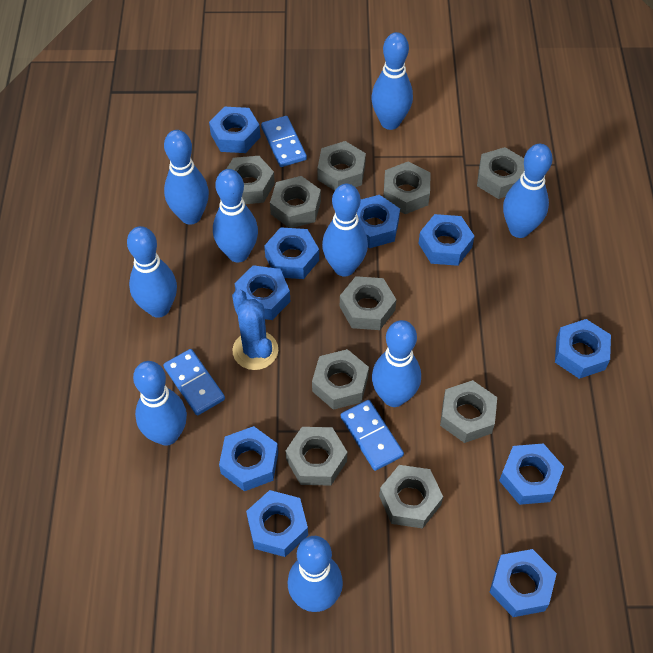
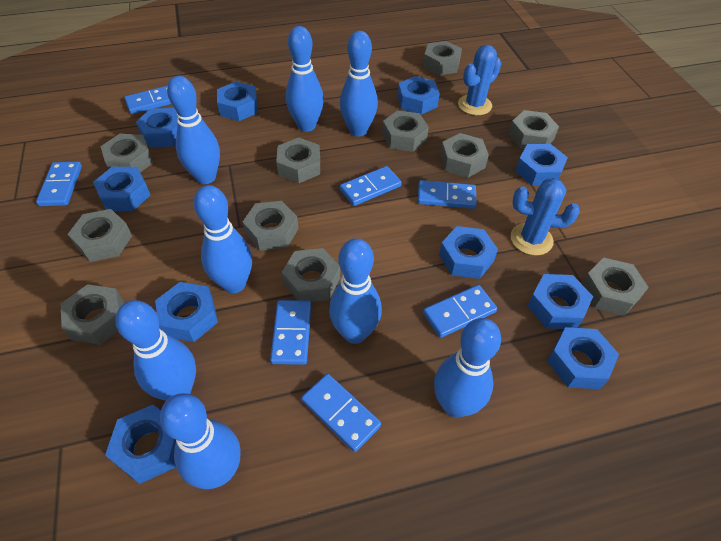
blue bowling pin: 9 -> 8
blue cactus: 1 -> 2
blue domino: 3 -> 7
grey nut: 10 -> 11

